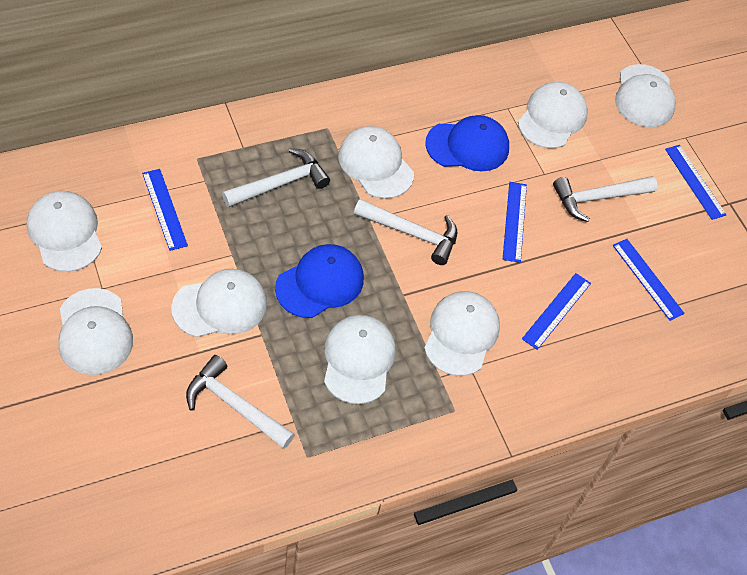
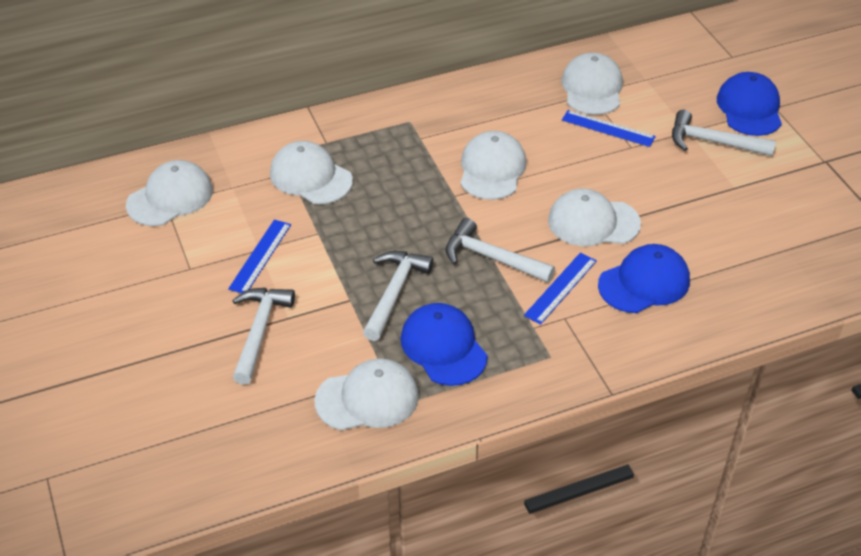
blue cap: 2 -> 3
blue ruler: 5 -> 3
white cap: 8 -> 6

